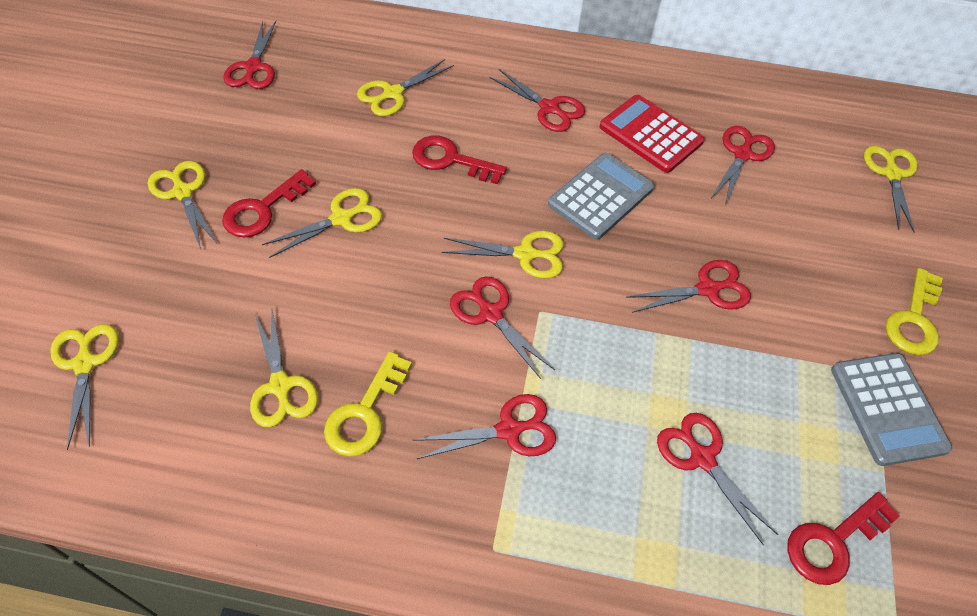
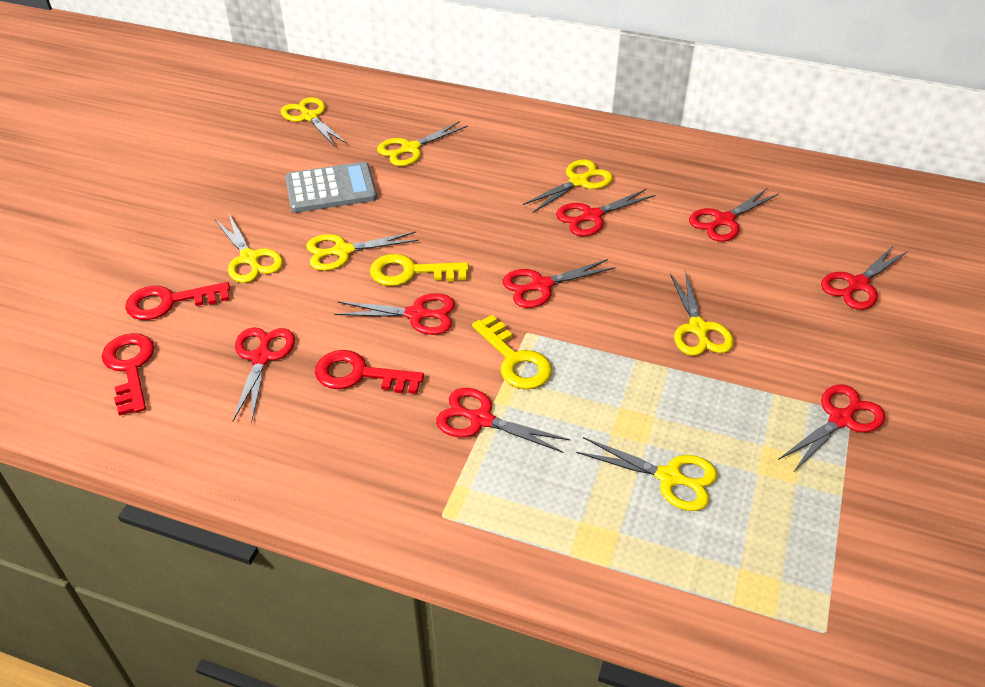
grey calculator: 2 -> 1
red calculator: 1 -> 0
red scissors: 7 -> 8

